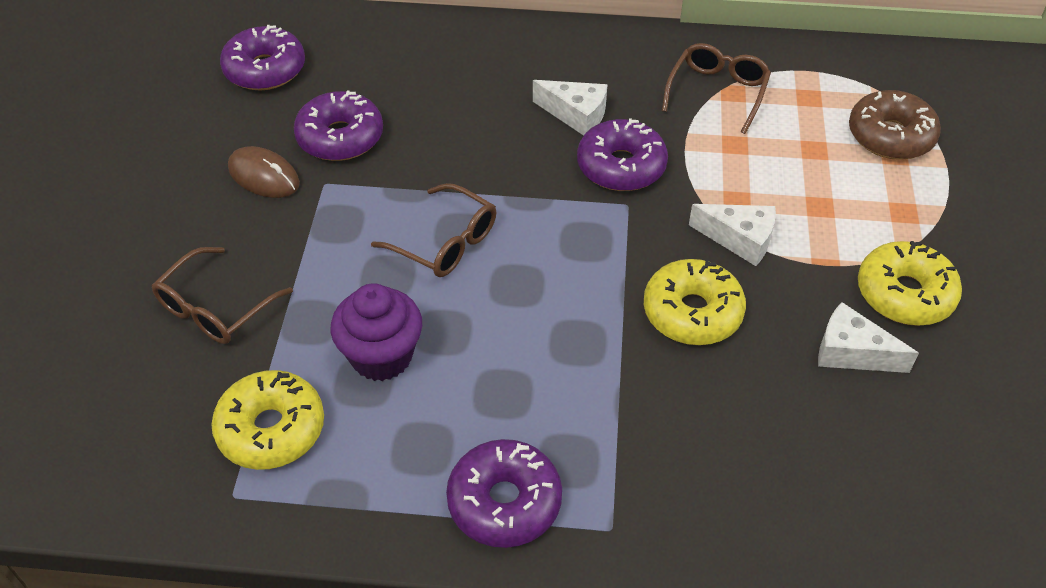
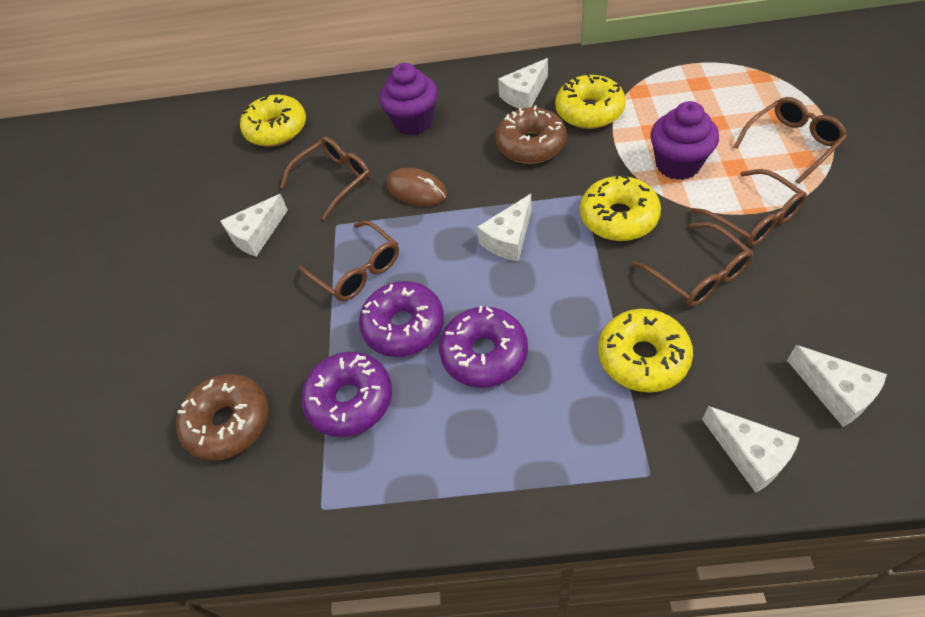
brown donut: 1 -> 2
brown glasses: 3 -> 5
purple cupcake: 1 -> 2
purple donut: 4 -> 3
white cheese: 3 -> 5
yellow donut: 3 -> 4

